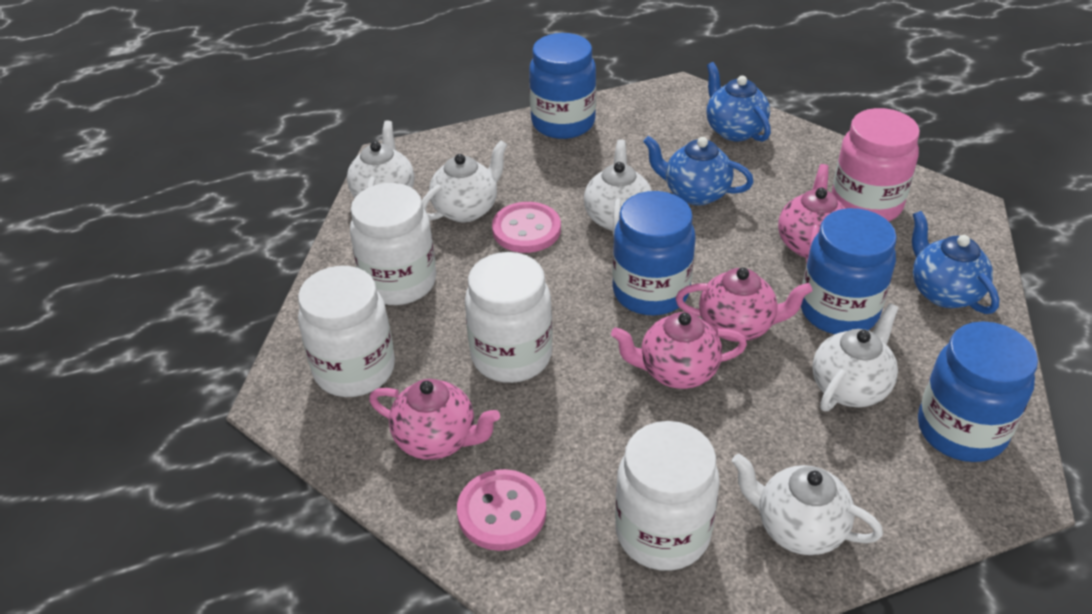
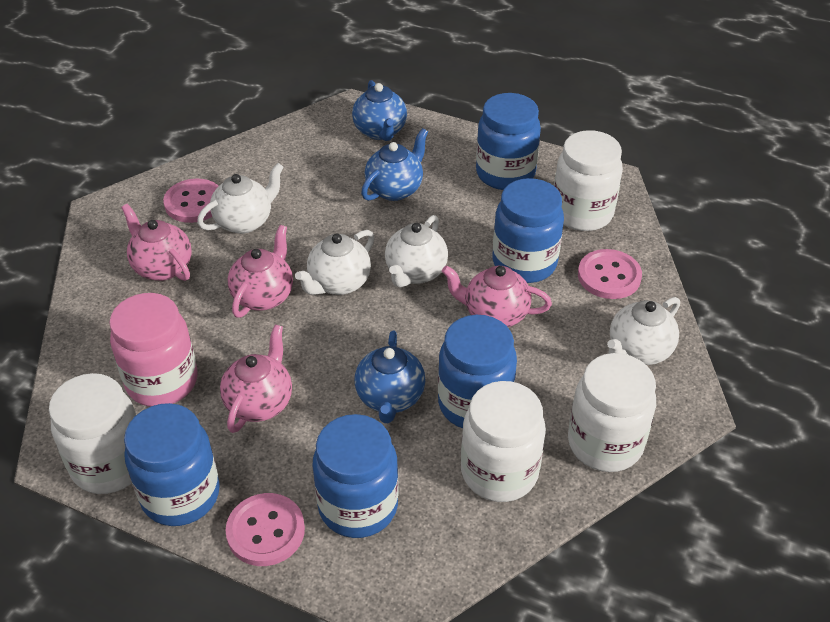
blue jar: 4 -> 5
pink button: 2 -> 3
white teapot: 5 -> 4

